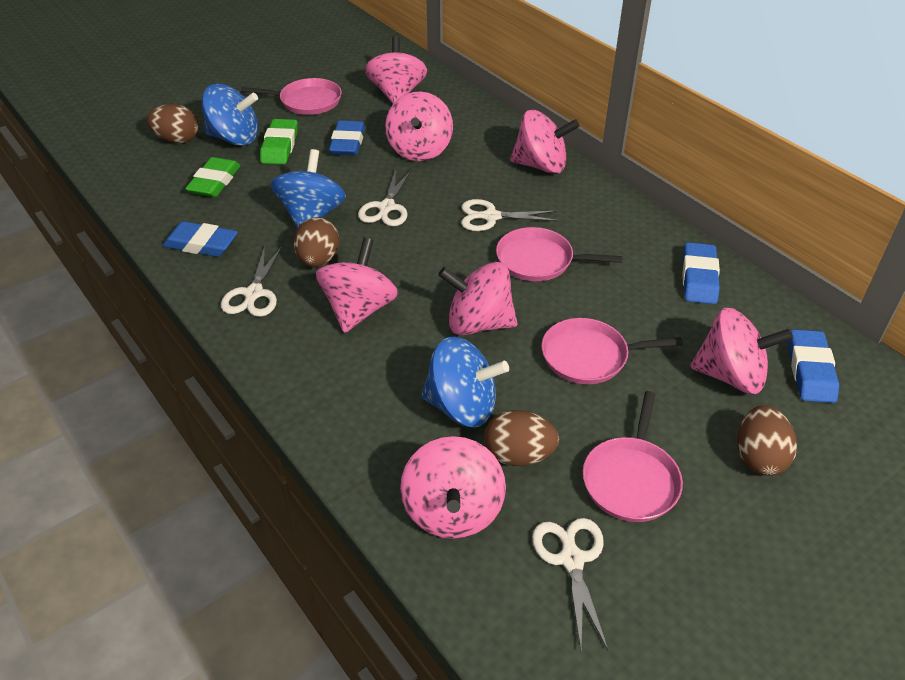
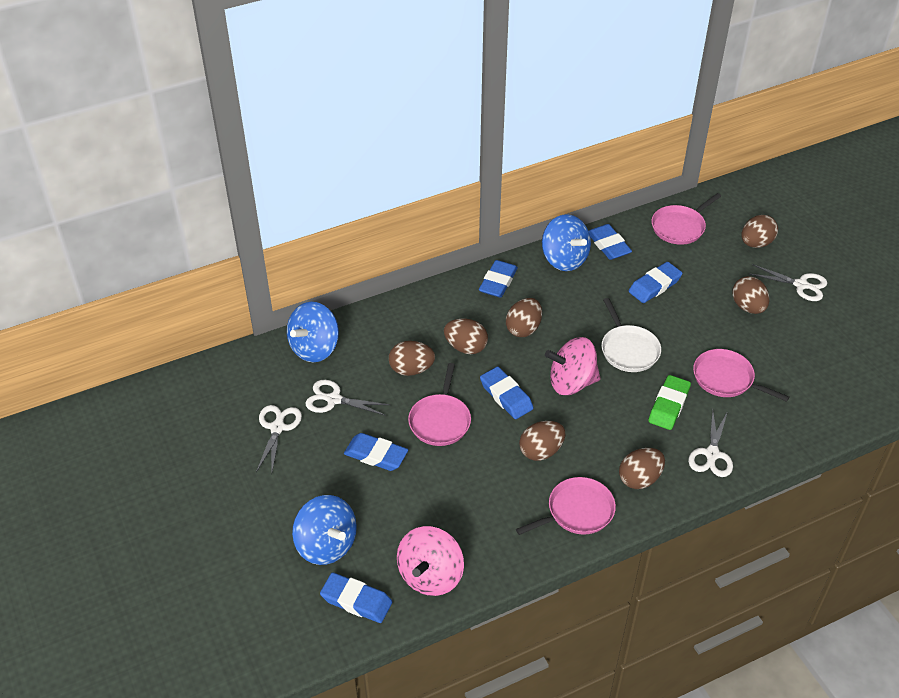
blue eraser: 4 -> 6
brown egg: 4 -> 7
green eraser: 2 -> 1
pink spinning top: 7 -> 2
white pan: 0 -> 1

